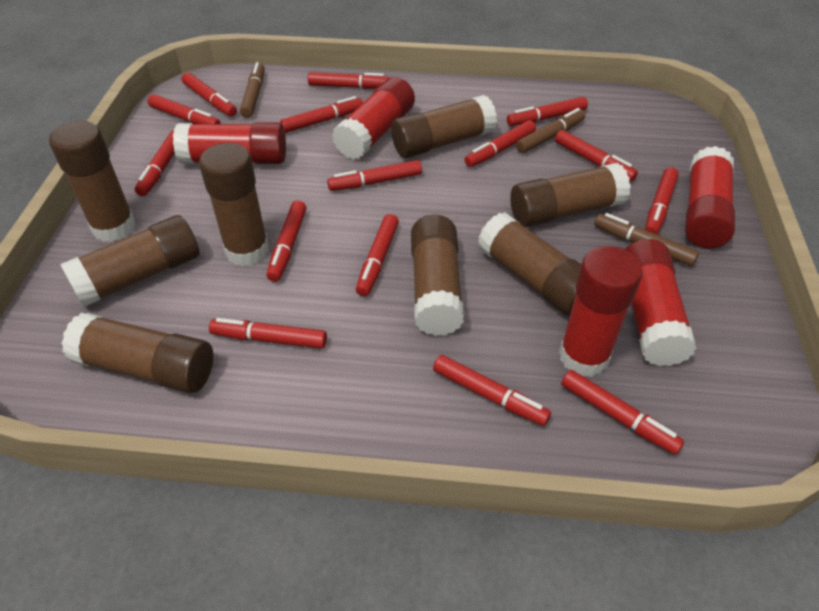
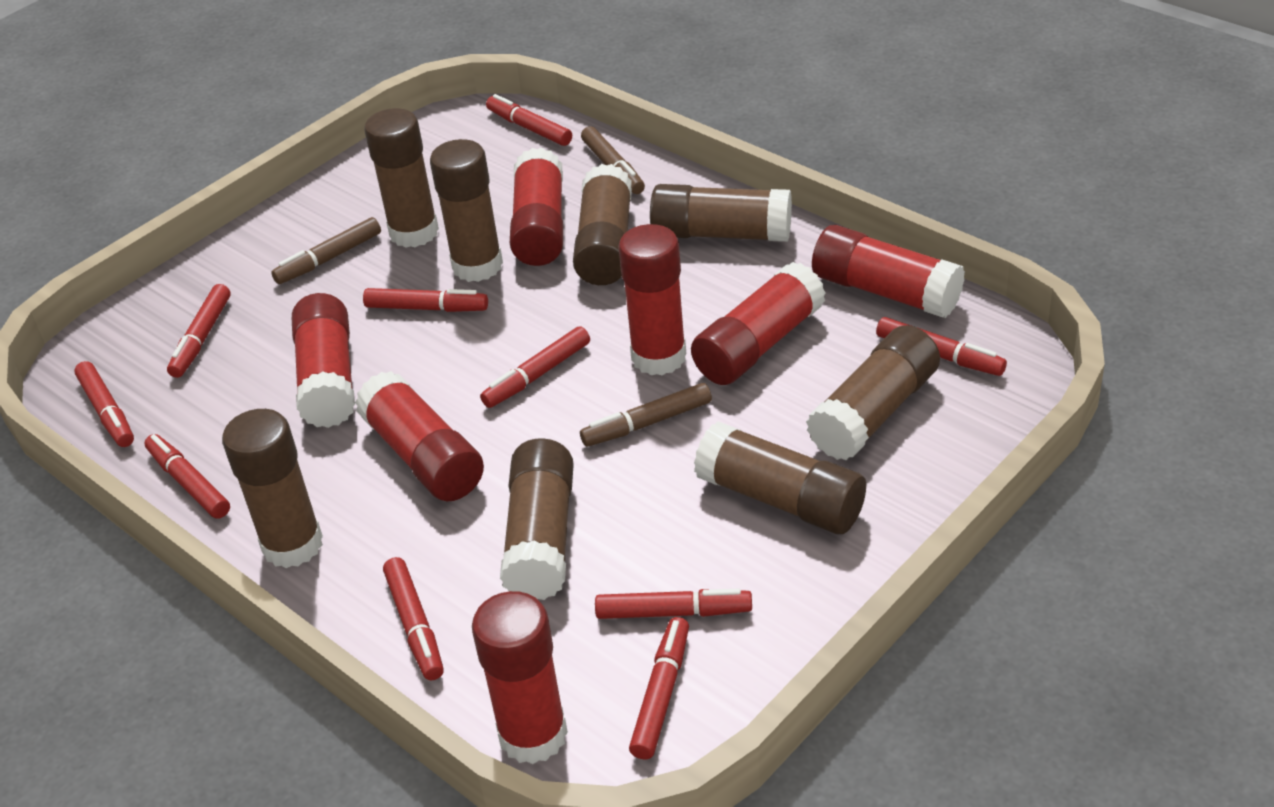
red glue stick: 5 -> 7
red marker: 15 -> 10

